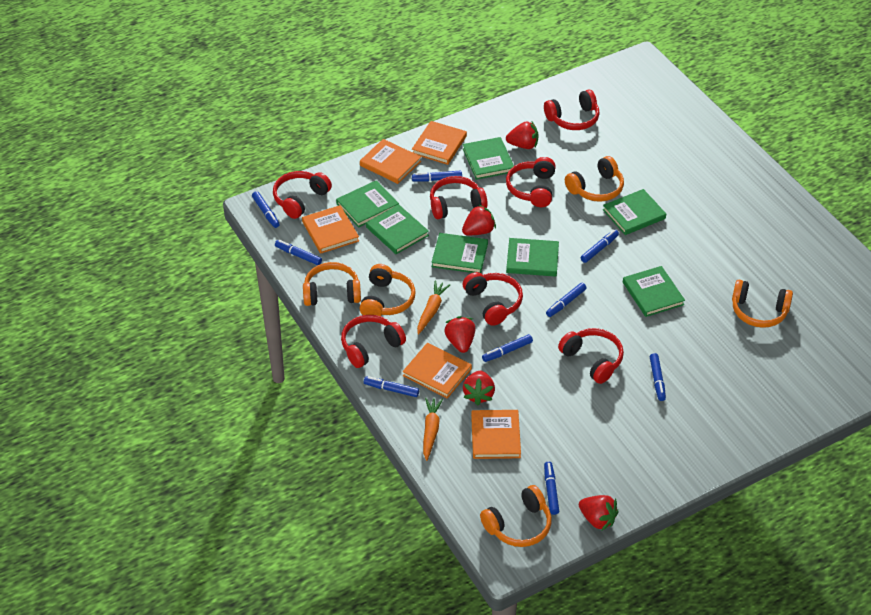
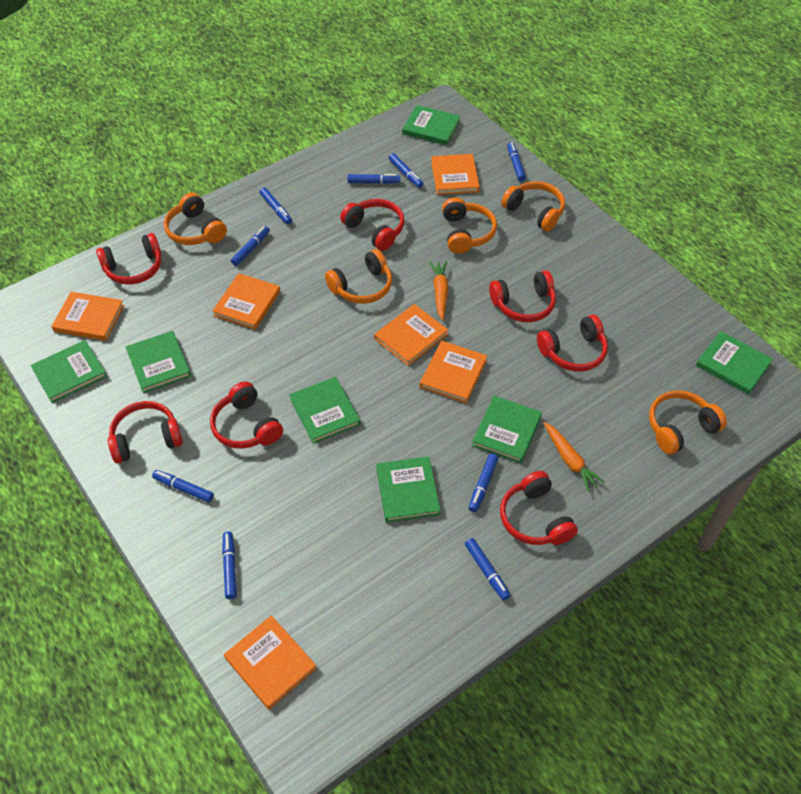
orange book: 5 -> 6
red strawberry: 5 -> 0

